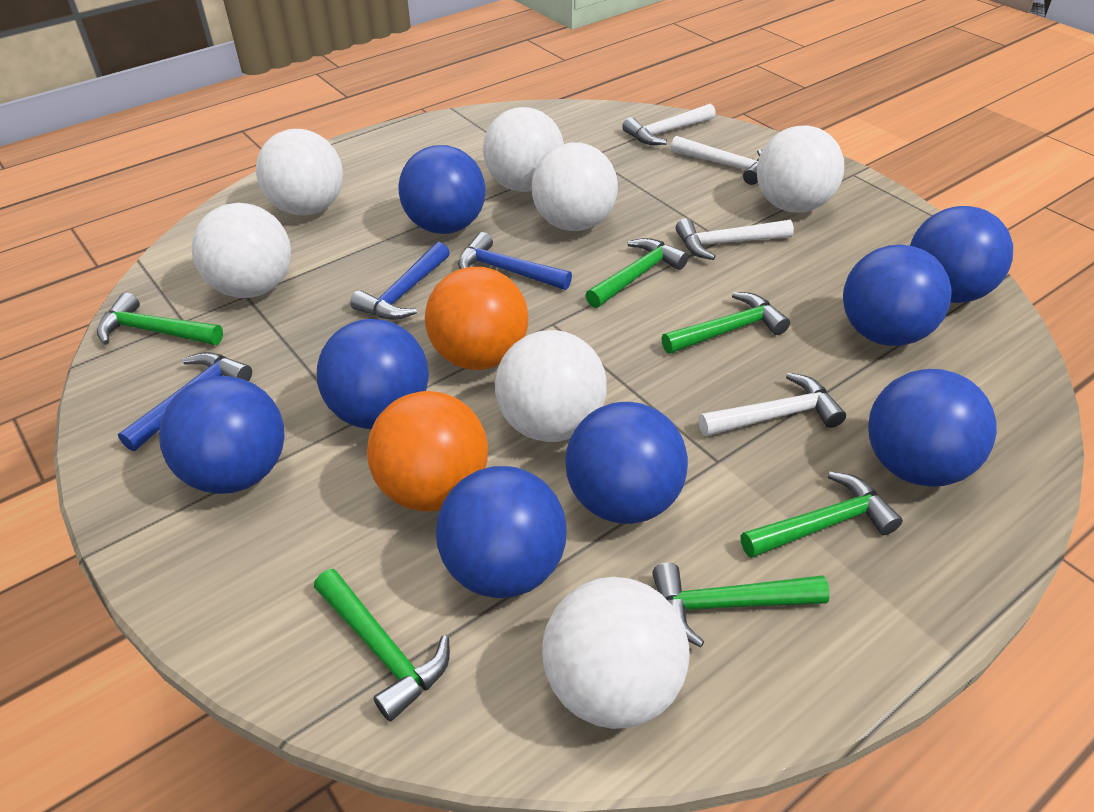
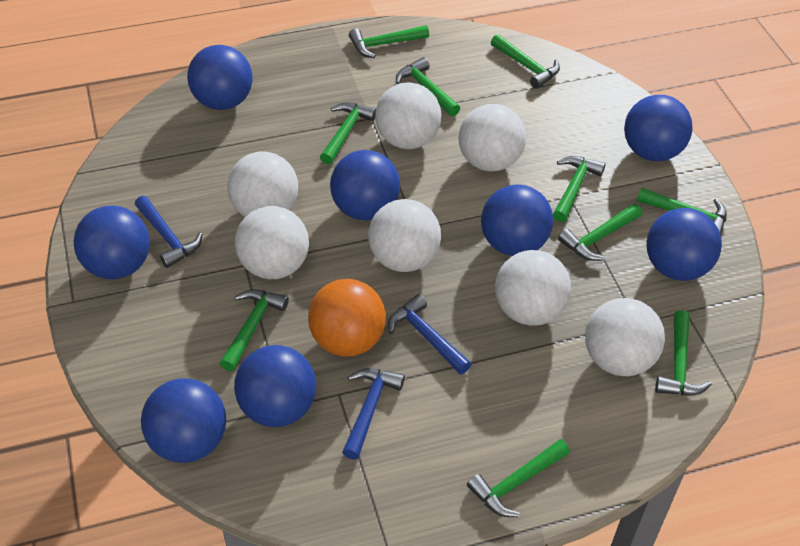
green hammer: 6 -> 10
orange ball: 2 -> 1
white hammer: 4 -> 0

